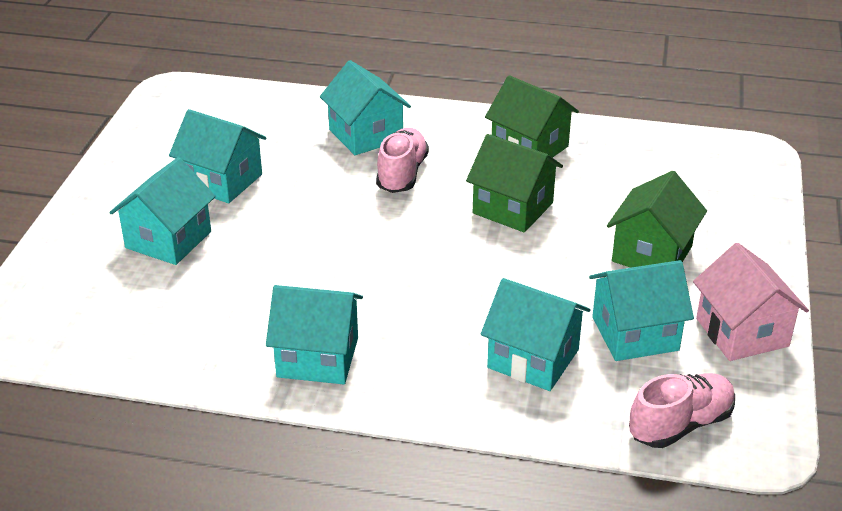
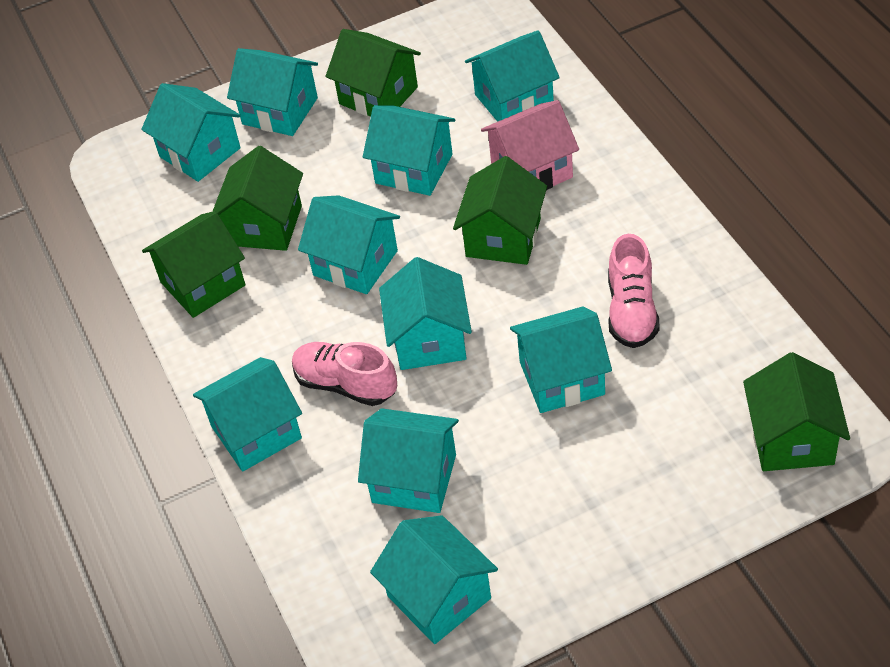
green house: 3 -> 5
turquoise house: 6 -> 10

